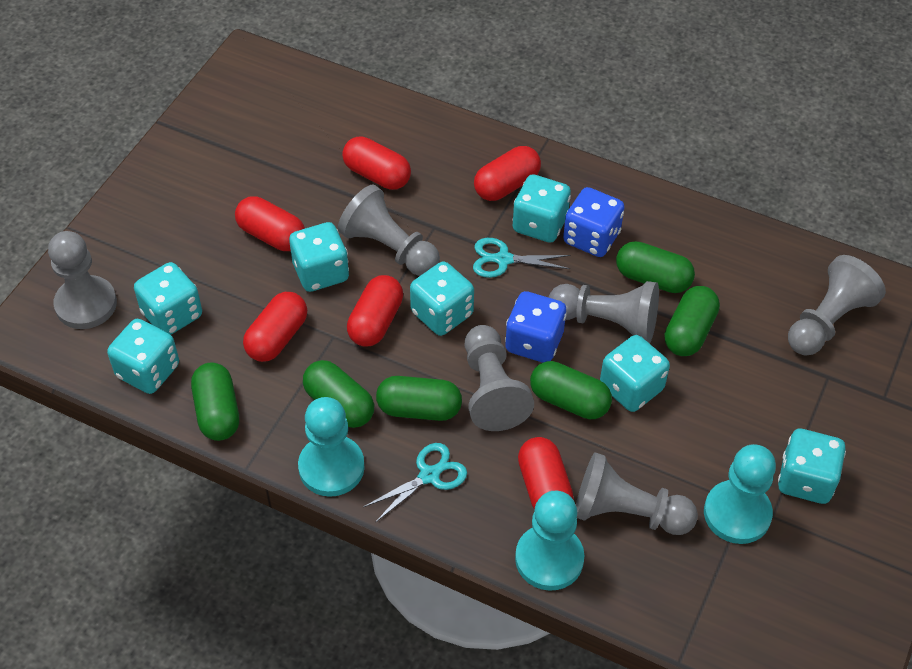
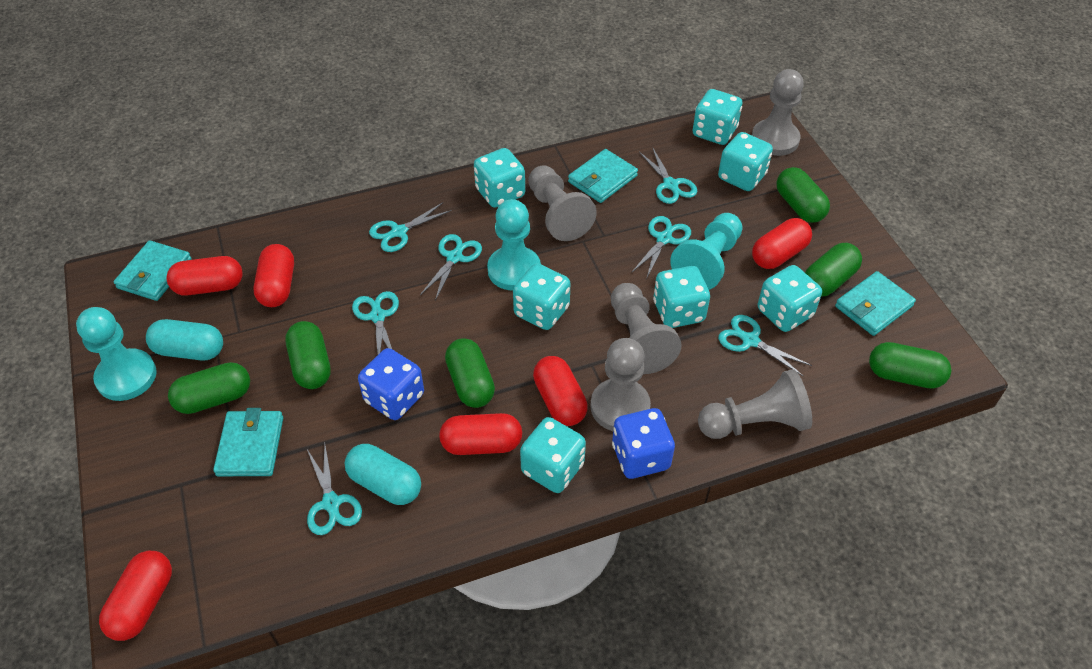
grey pawn: 6 -> 5
turquoise capsule: 0 -> 2
turquoise scissors: 2 -> 7
turquoise wallet: 0 -> 4

